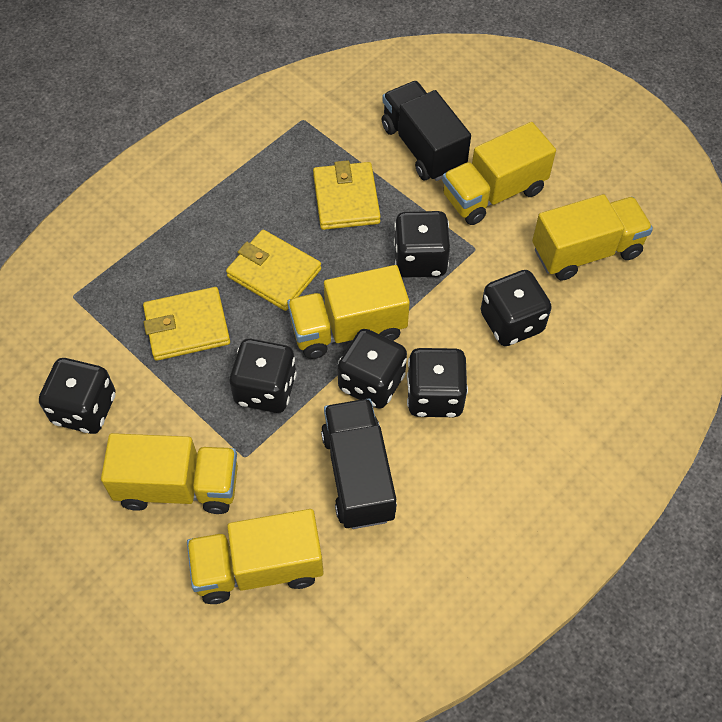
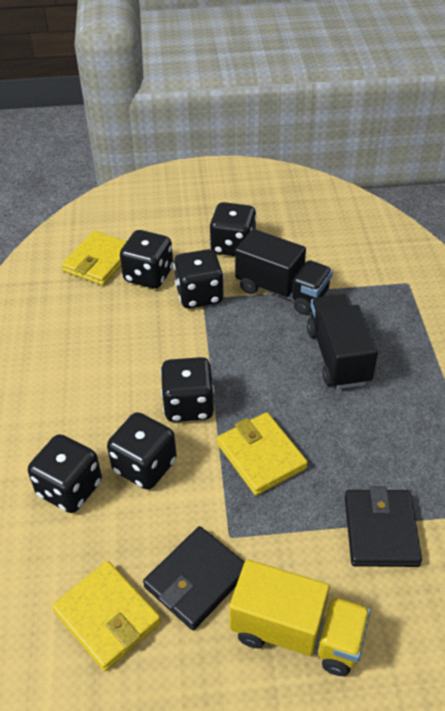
black wallet: 0 -> 2
yellow truck: 5 -> 1

